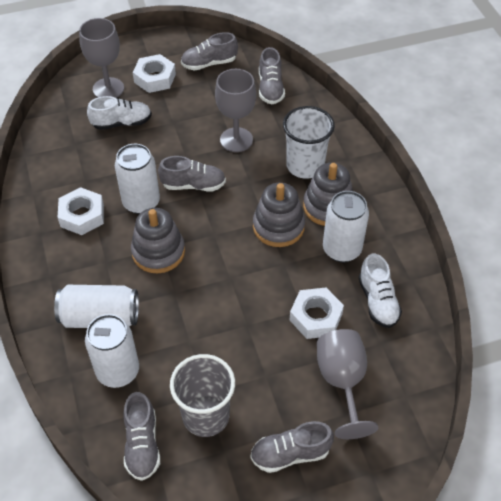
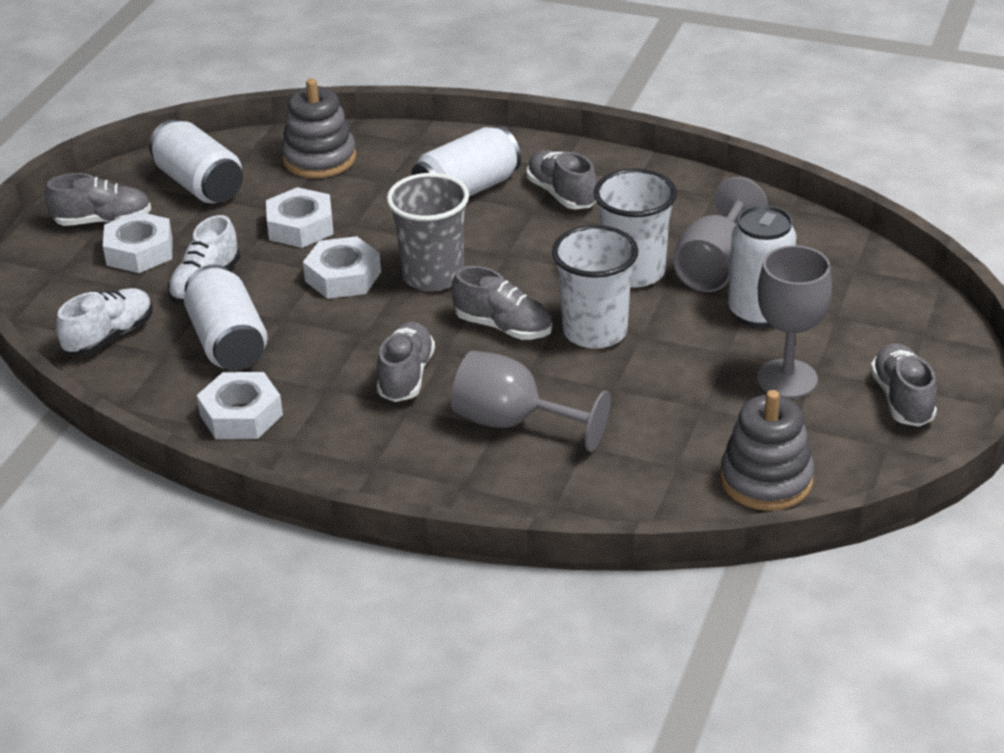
grey stacking toy: 3 -> 2
white cup: 1 -> 2
white nut: 3 -> 4

